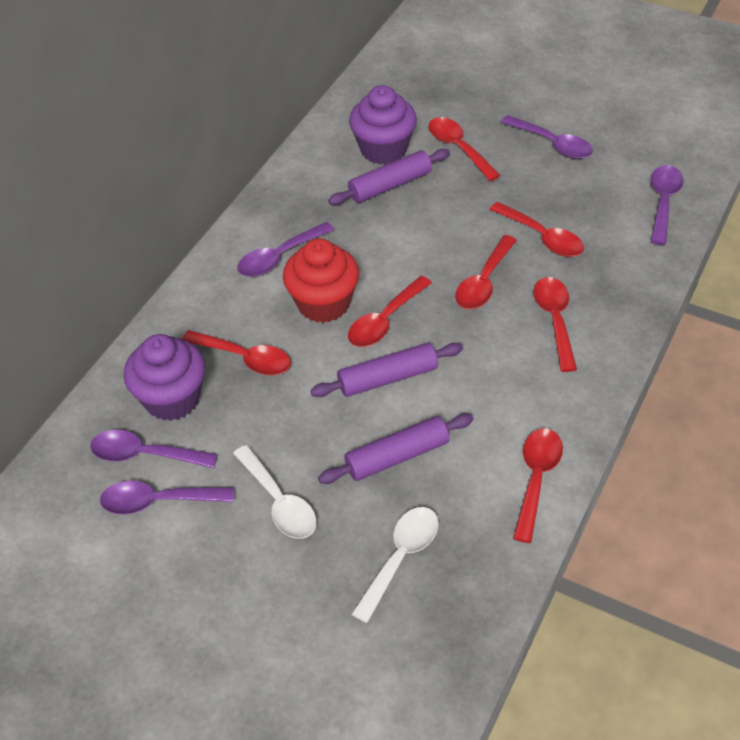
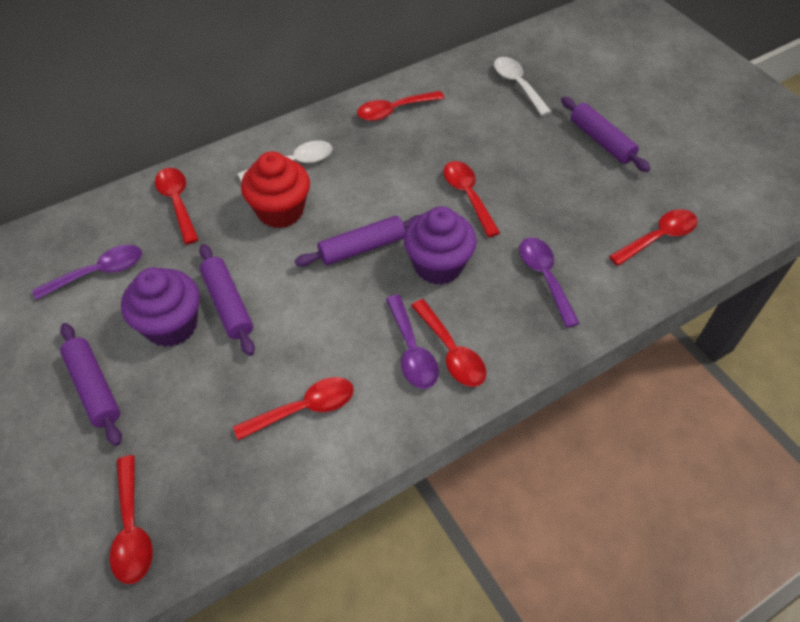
purple rolling pin: 3 -> 4
purple spoon: 5 -> 3

